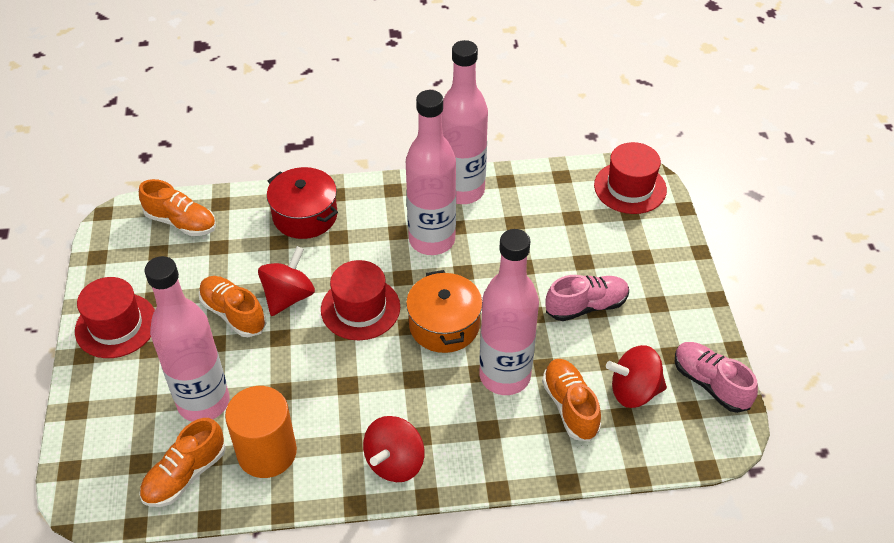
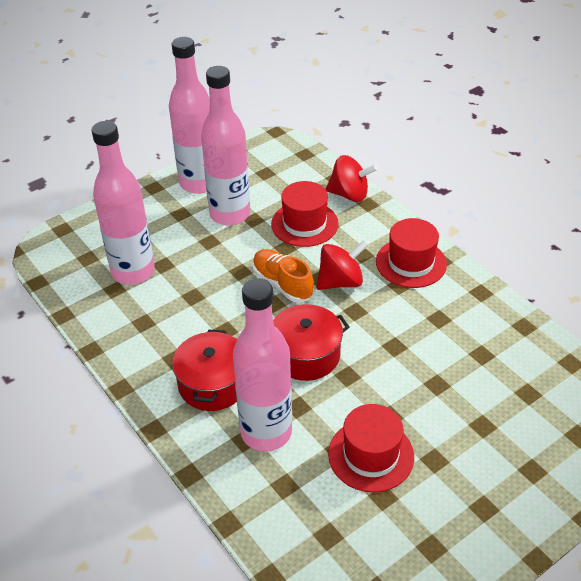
orange cylinder: 1 -> 0
orange pot: 1 -> 0
orange shoe: 4 -> 1
pink shoe: 2 -> 0
red pot: 1 -> 2
red spinning top: 3 -> 2

